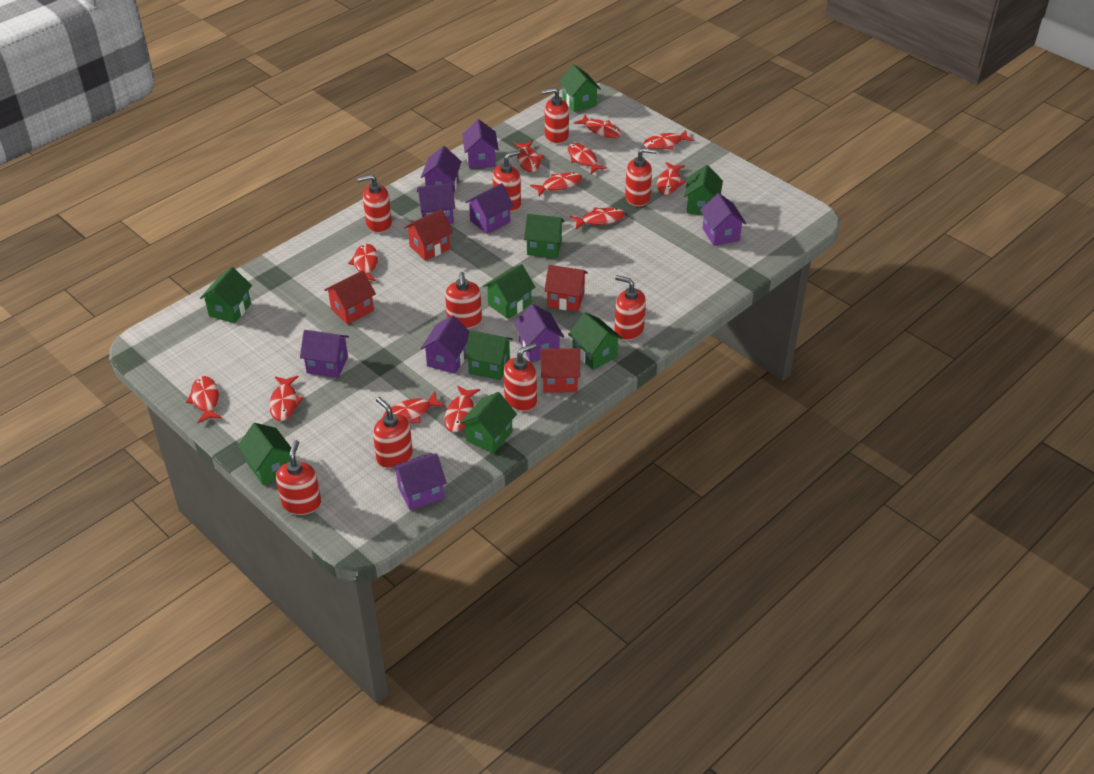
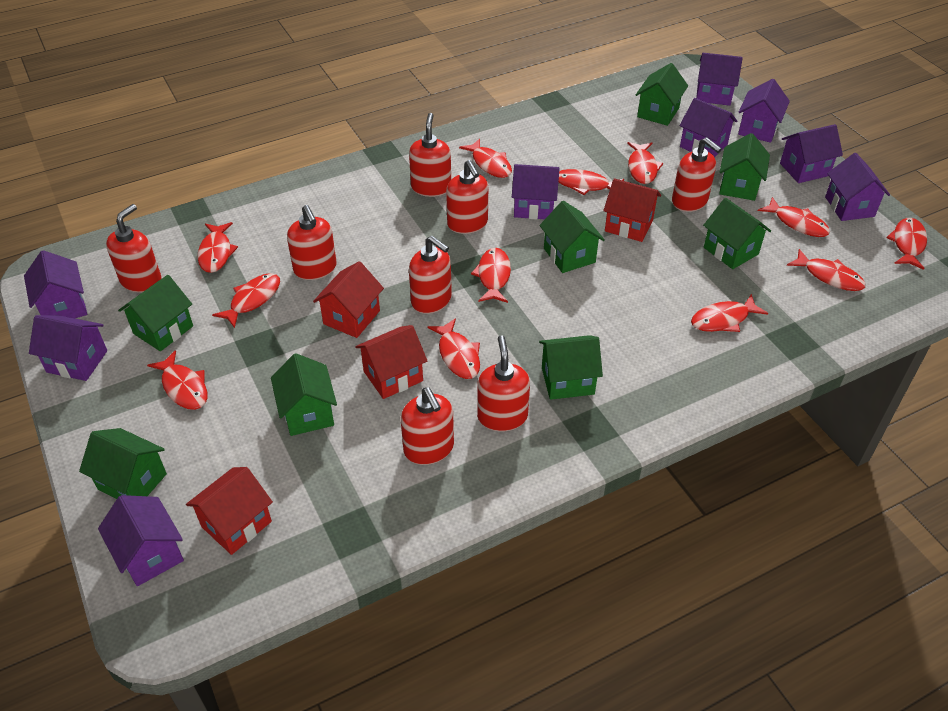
green house: 9 -> 8
red soap dispenser: 9 -> 8

